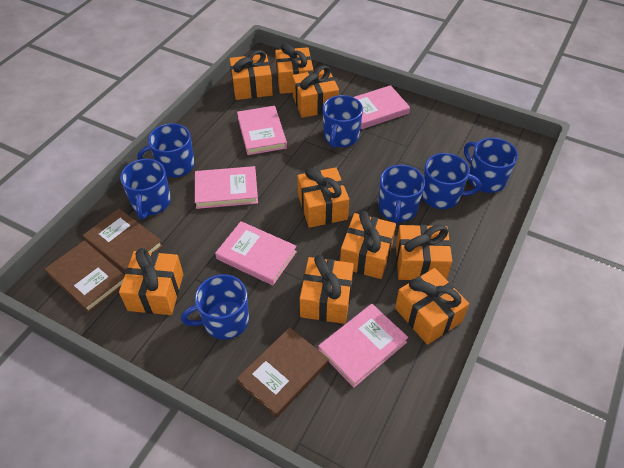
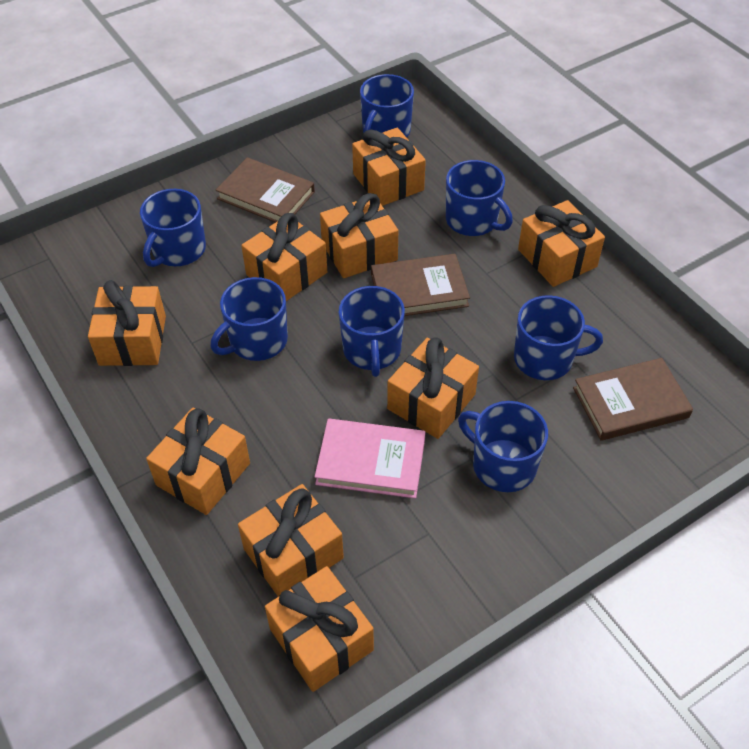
pink book: 5 -> 1

